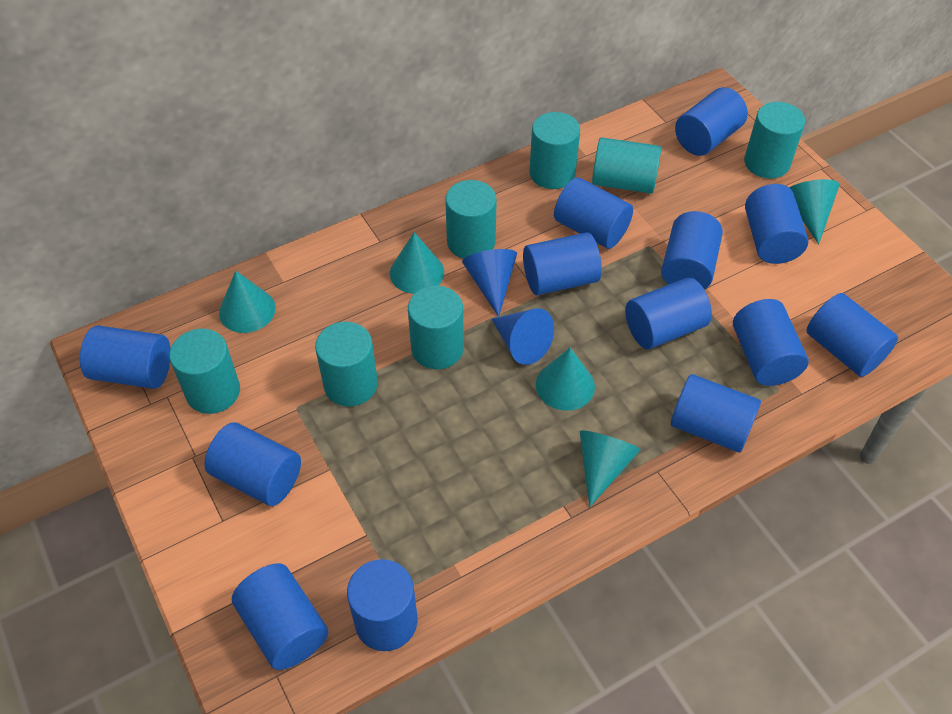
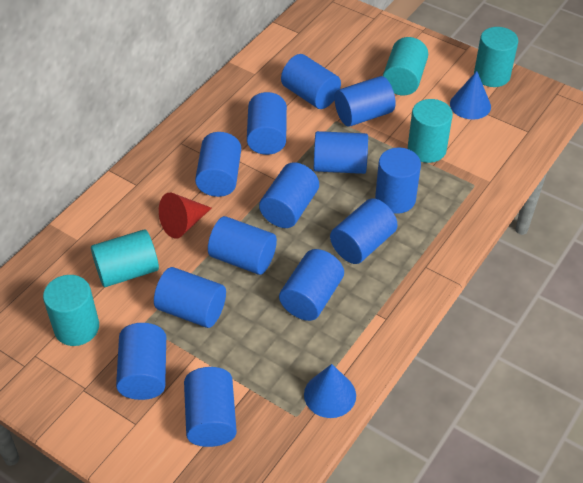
red cone: 0 -> 1
turquoise cone: 5 -> 0
turquoise cylinder: 7 -> 5

